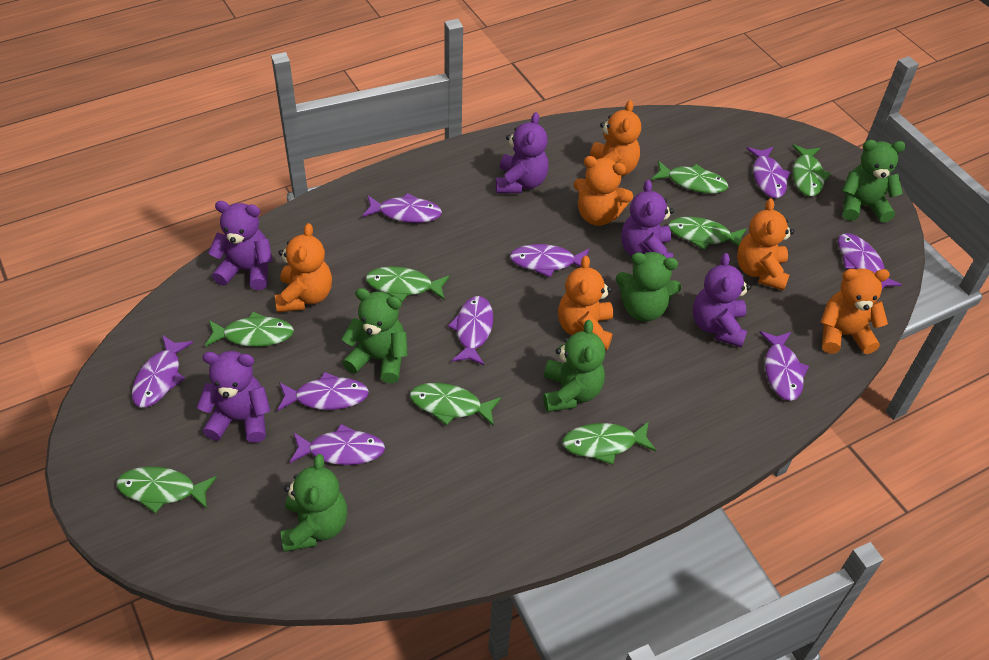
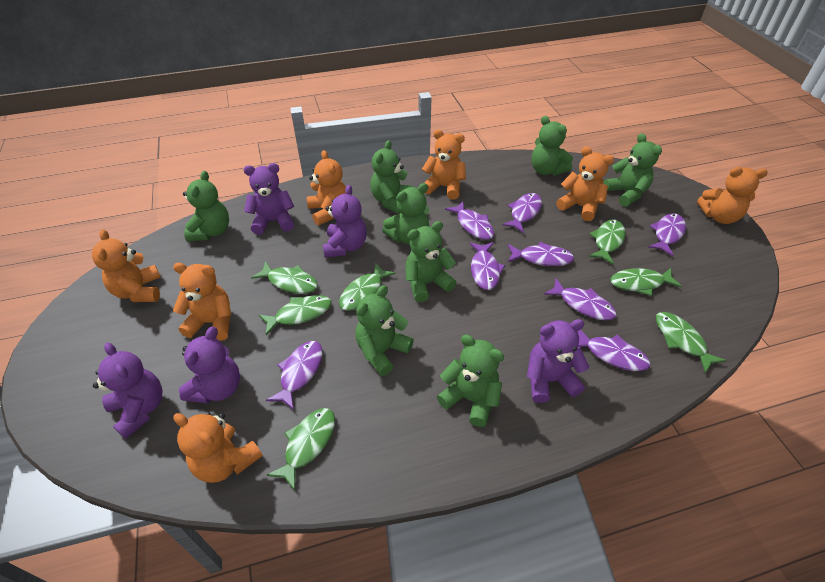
green fish: 8 -> 7
green teddy bear: 5 -> 8
orange teddy bear: 6 -> 7
purple fish: 9 -> 8

